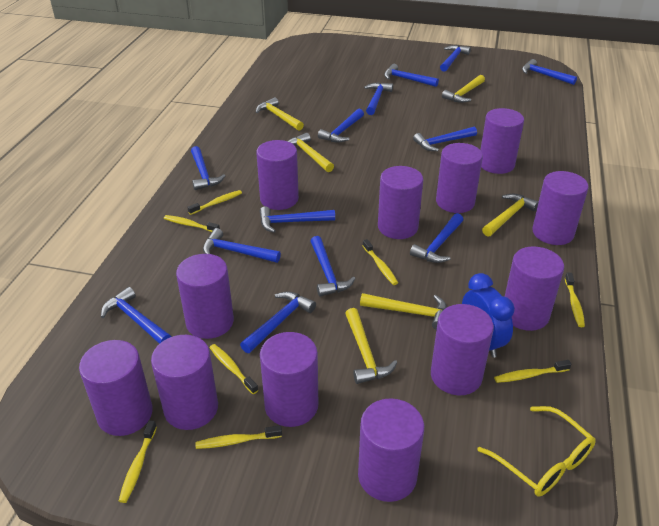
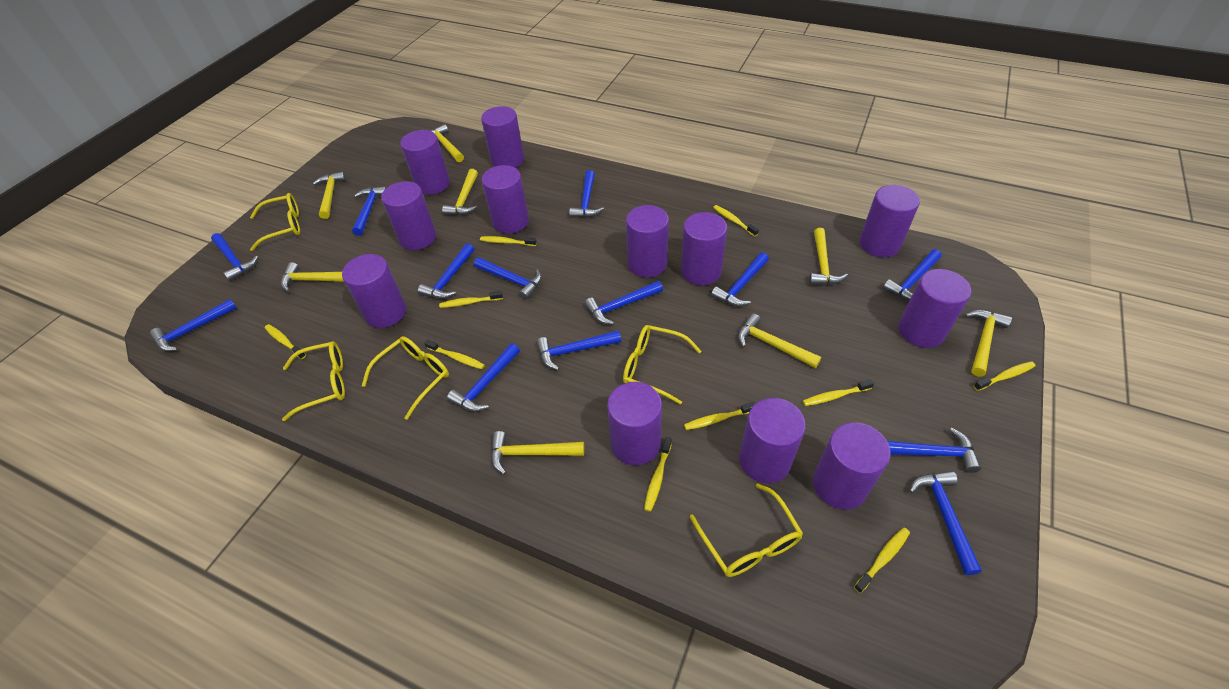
blue clock: 1 -> 0
yellow glasses: 1 -> 5
yellow hammer: 6 -> 8
yellow toothbrush: 8 -> 10

